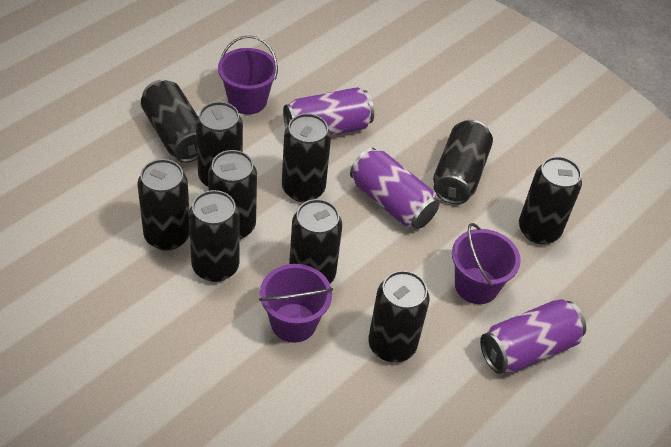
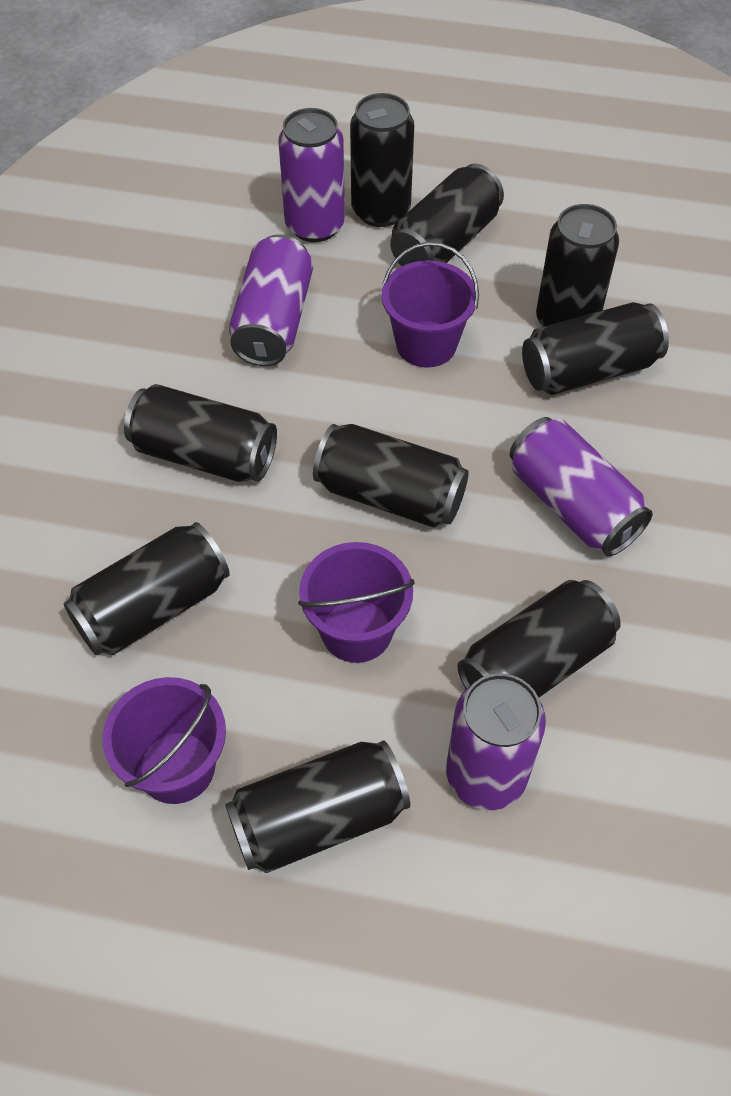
black can: 10 -> 9
purple can: 3 -> 4

